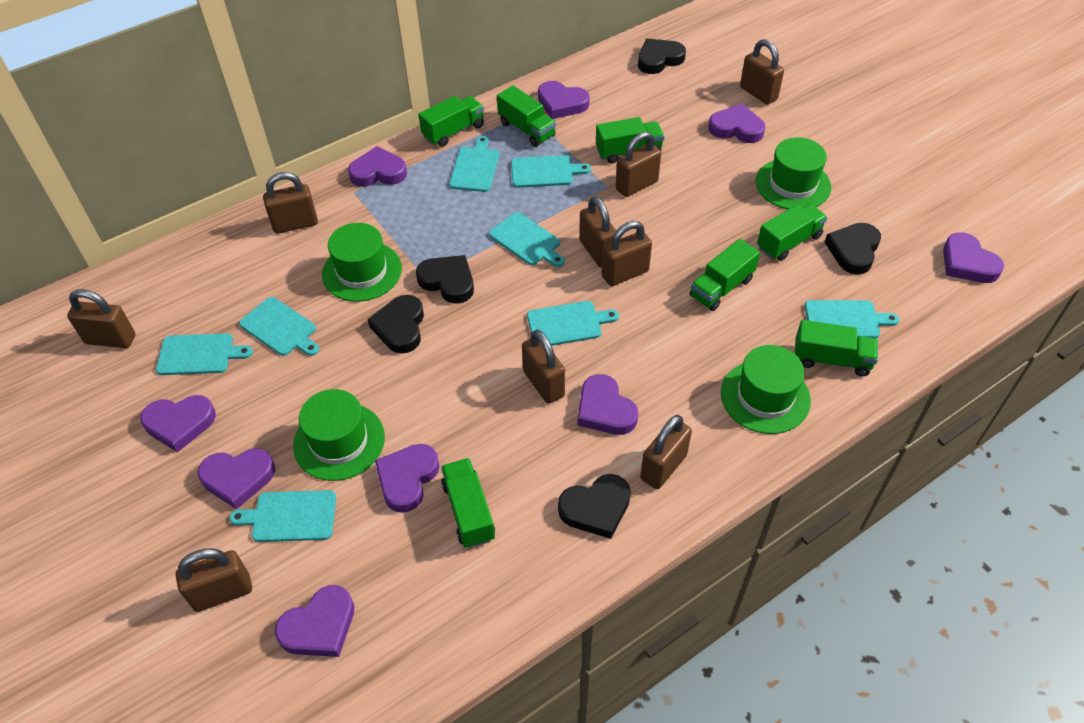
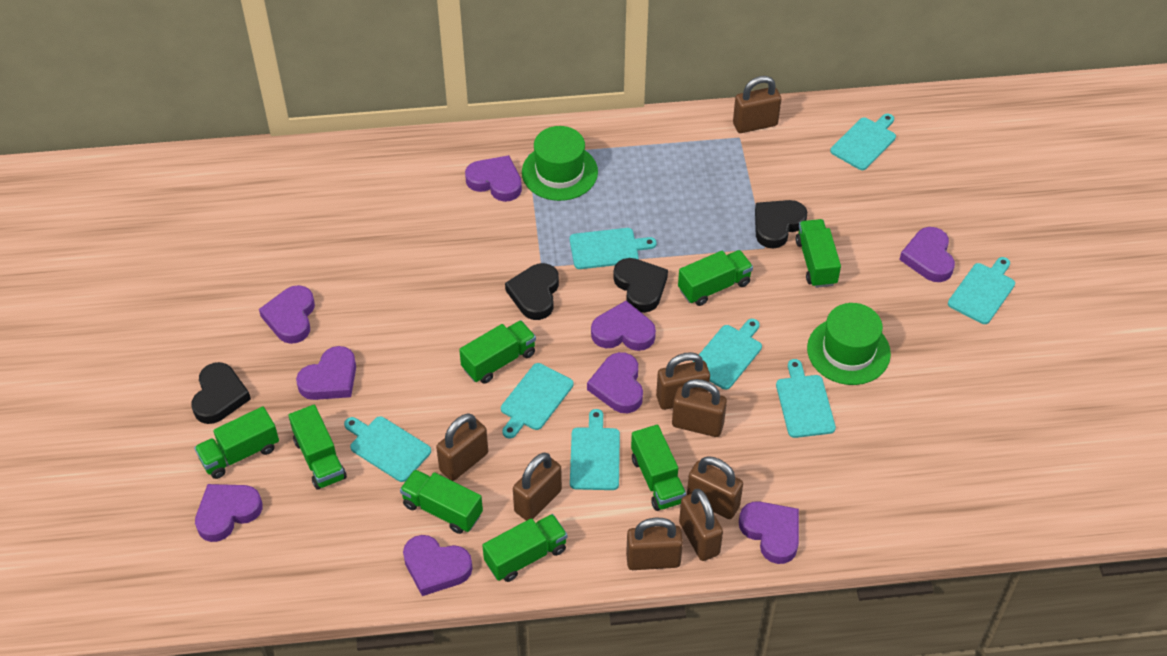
black heart: 5 -> 4
brown padlock: 9 -> 8
green hat: 4 -> 2
green truck: 7 -> 8

